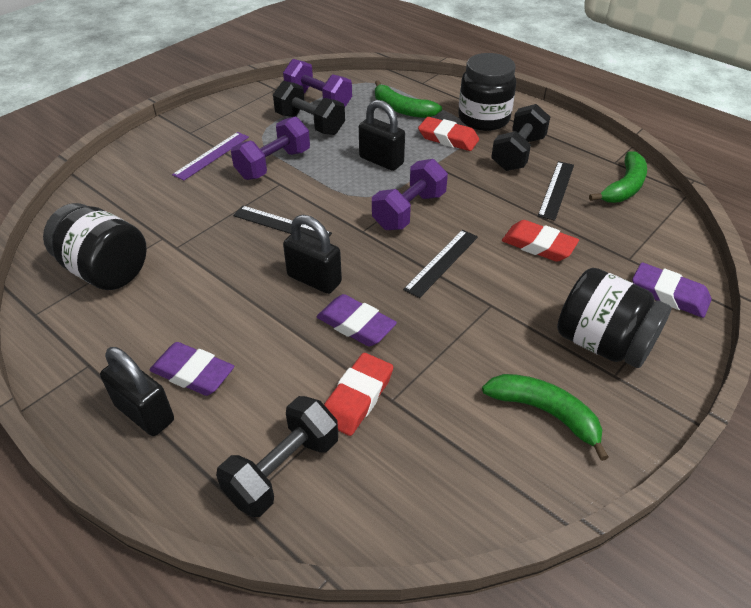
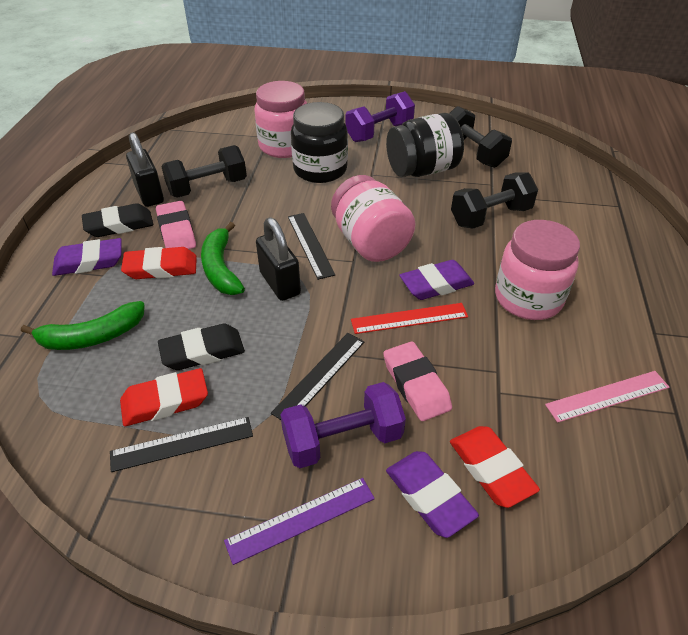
black eraser: 0 -> 2
black jar: 3 -> 2
black padlock: 3 -> 2
green banana: 3 -> 2
pink eraser: 0 -> 2
pink jar: 0 -> 3
pink ruler: 0 -> 1
purple dumbbell: 3 -> 2
red ruler: 0 -> 1

